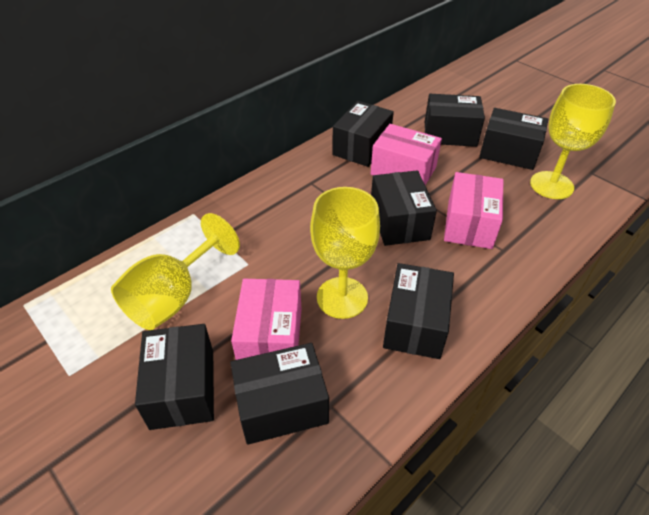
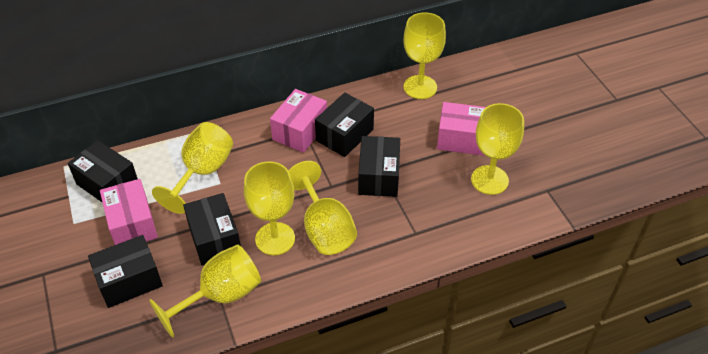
black box: 7 -> 5
yellow goblet: 3 -> 6

